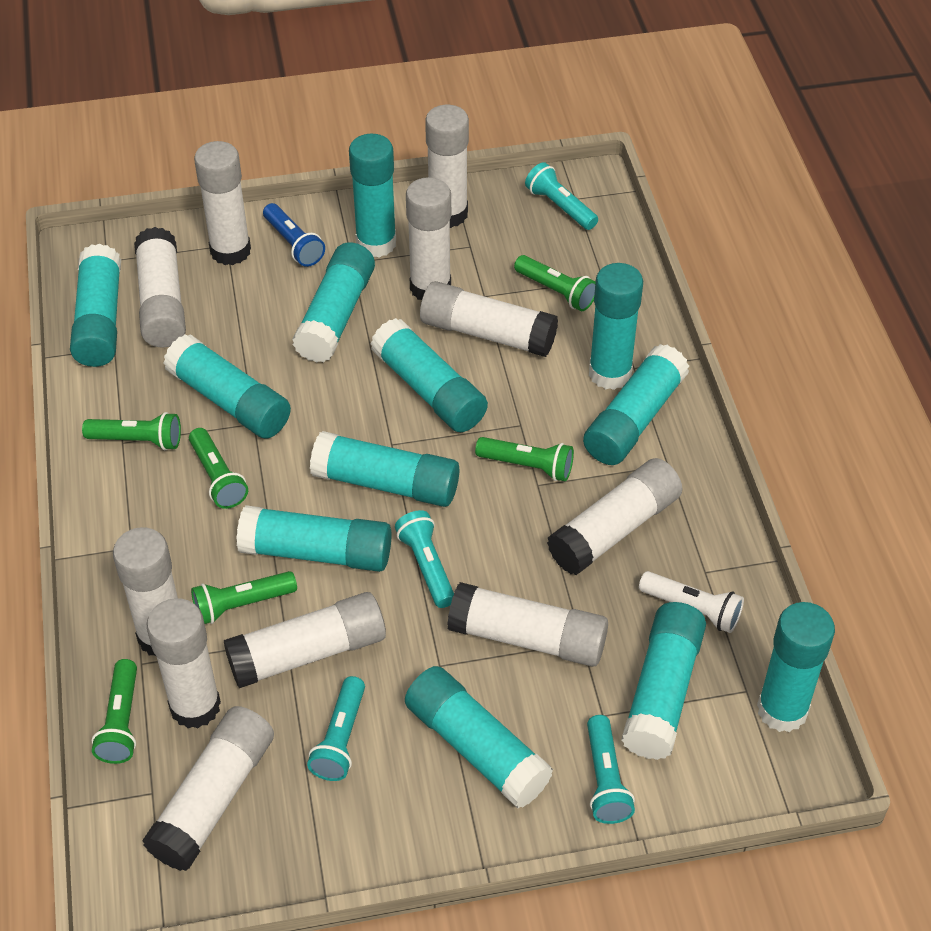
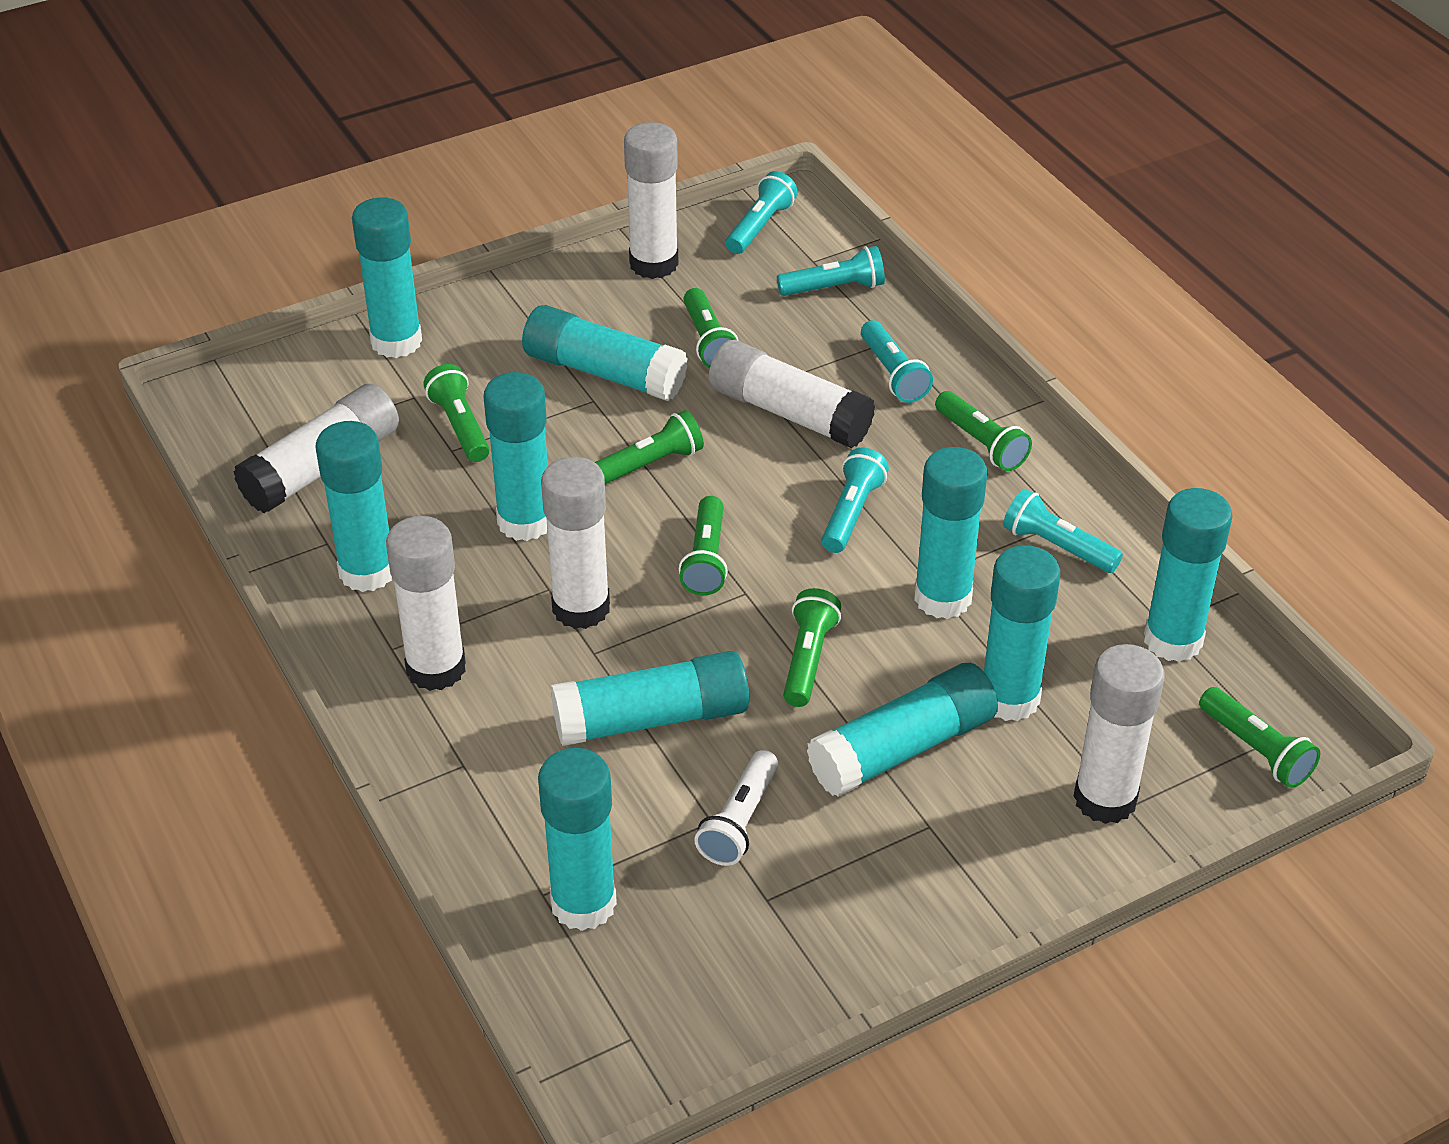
blue flashlight: 1 -> 0
green flashlight: 6 -> 7
turquoise flashlight: 4 -> 5
turquoise glue stick: 12 -> 10
white glue stick: 11 -> 6

